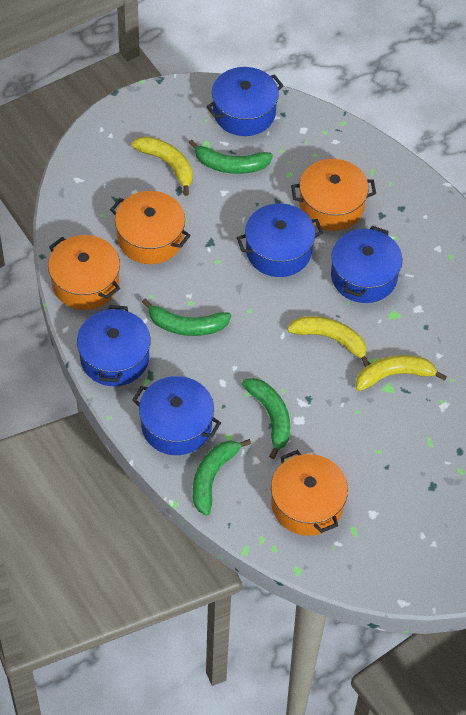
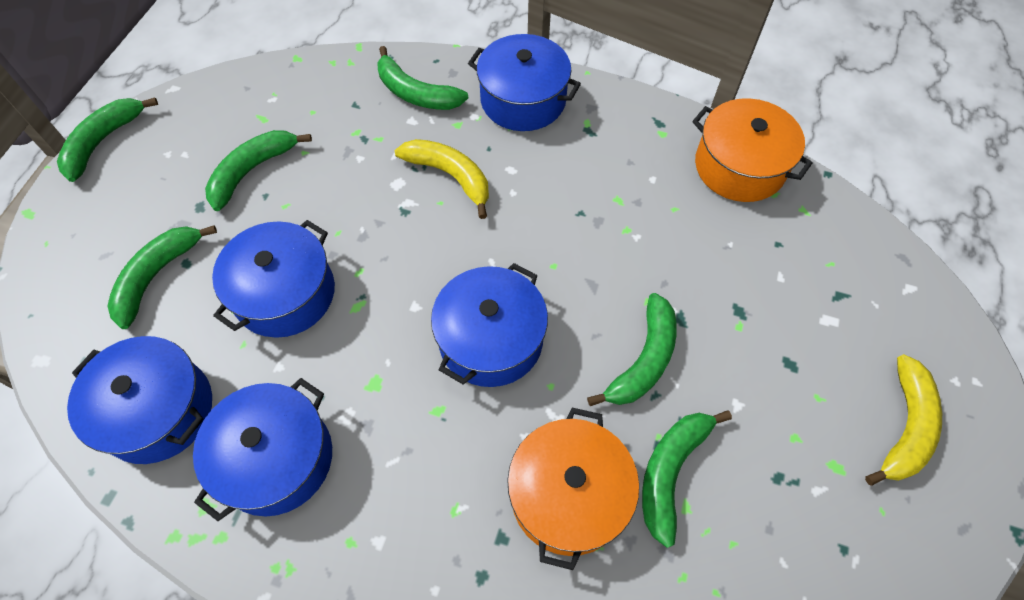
green banana: 4 -> 6
orange pot: 4 -> 2
yellow banana: 3 -> 2

